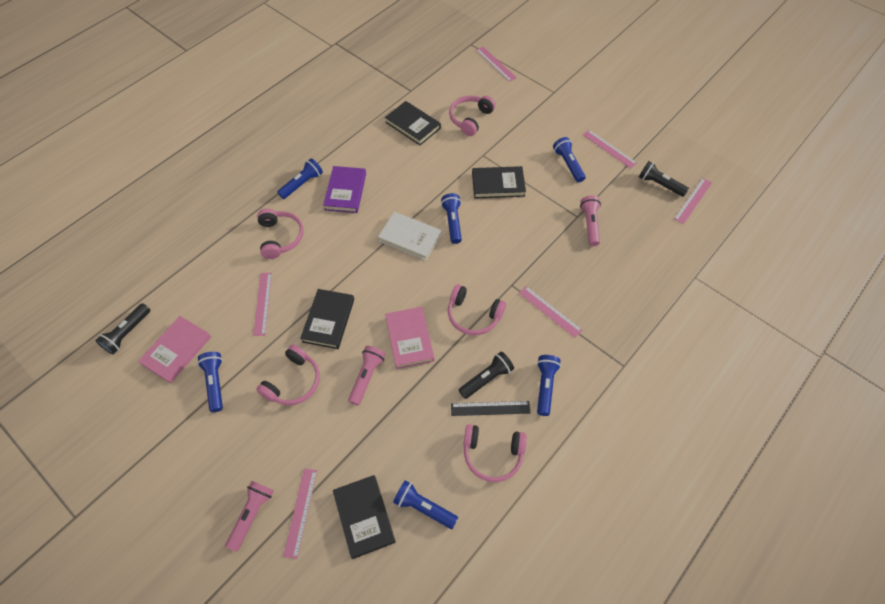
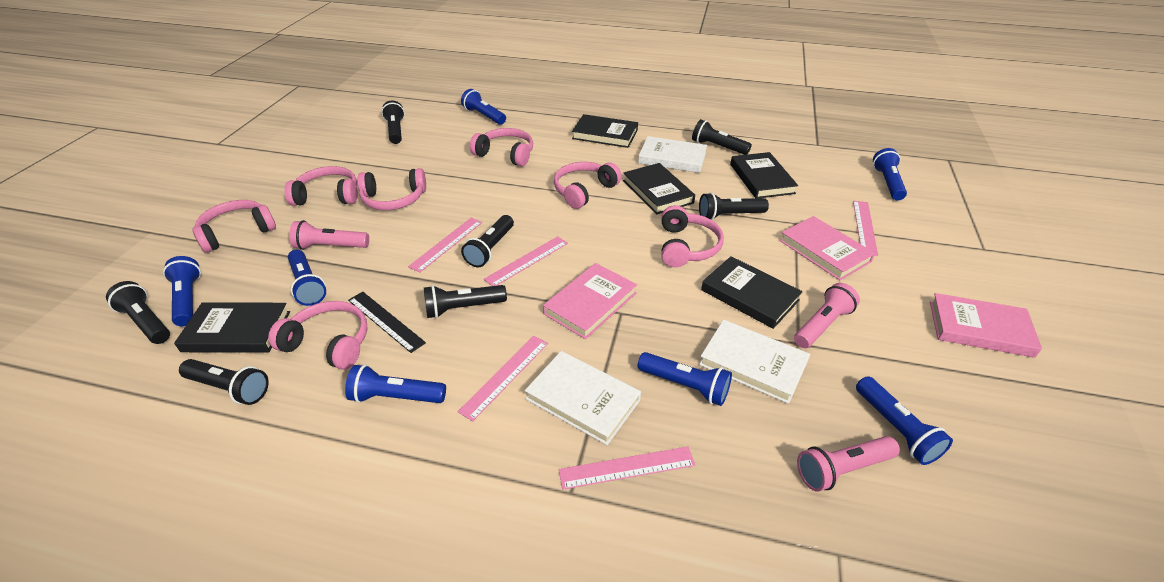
black book: 4 -> 5
black flashlight: 3 -> 7
blue flashlight: 6 -> 7
pink book: 2 -> 3
pink headphones: 5 -> 7
pink ruler: 6 -> 5
purple book: 1 -> 0
white book: 1 -> 3

